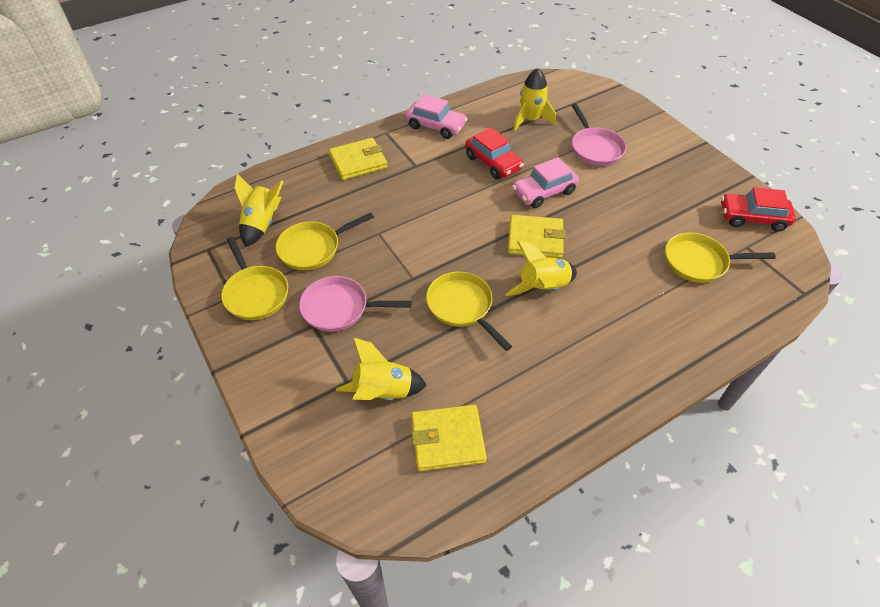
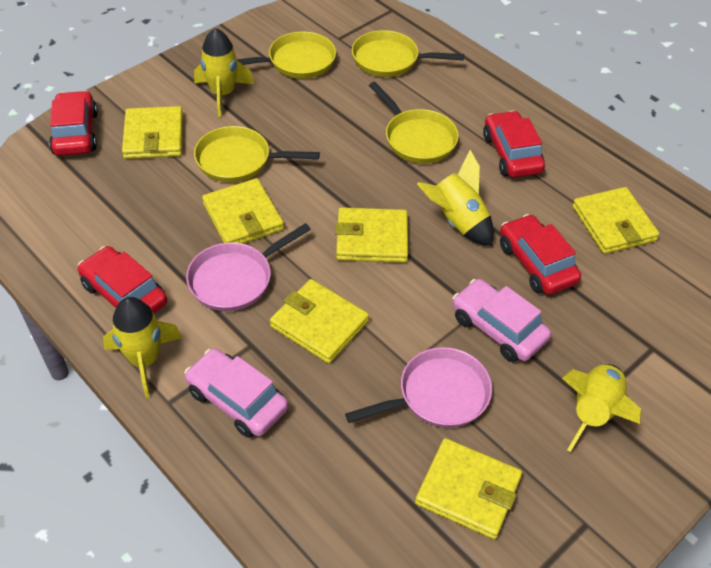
red car: 2 -> 4
yellow wallet: 3 -> 6

